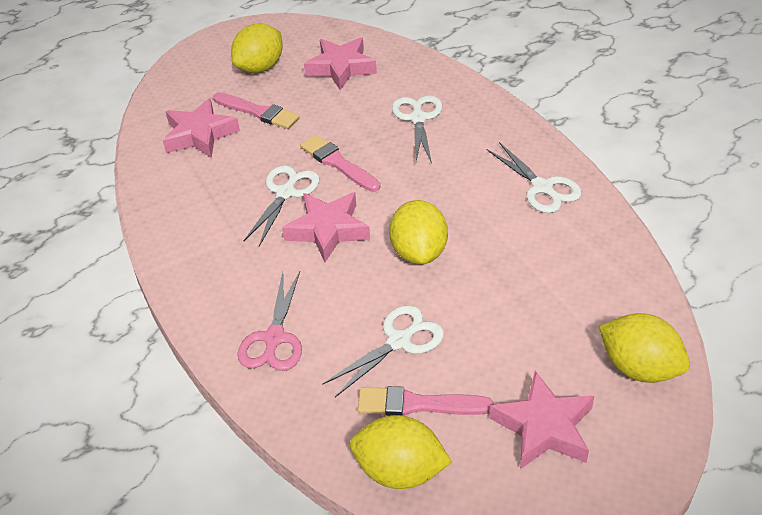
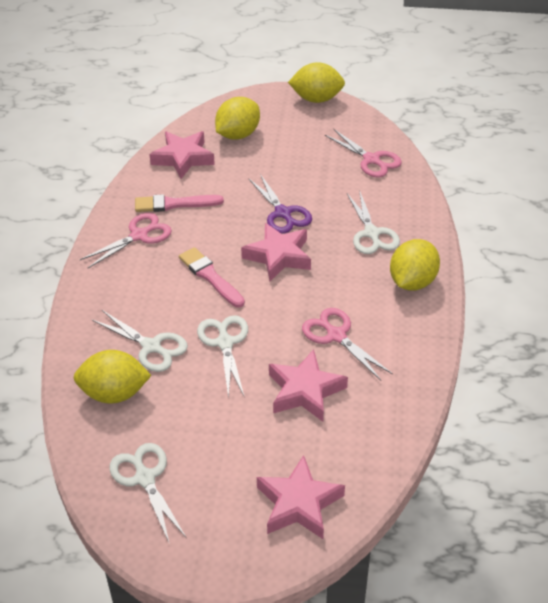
pink brush: 3 -> 2
pink scissors: 1 -> 3
purple scissors: 0 -> 1

